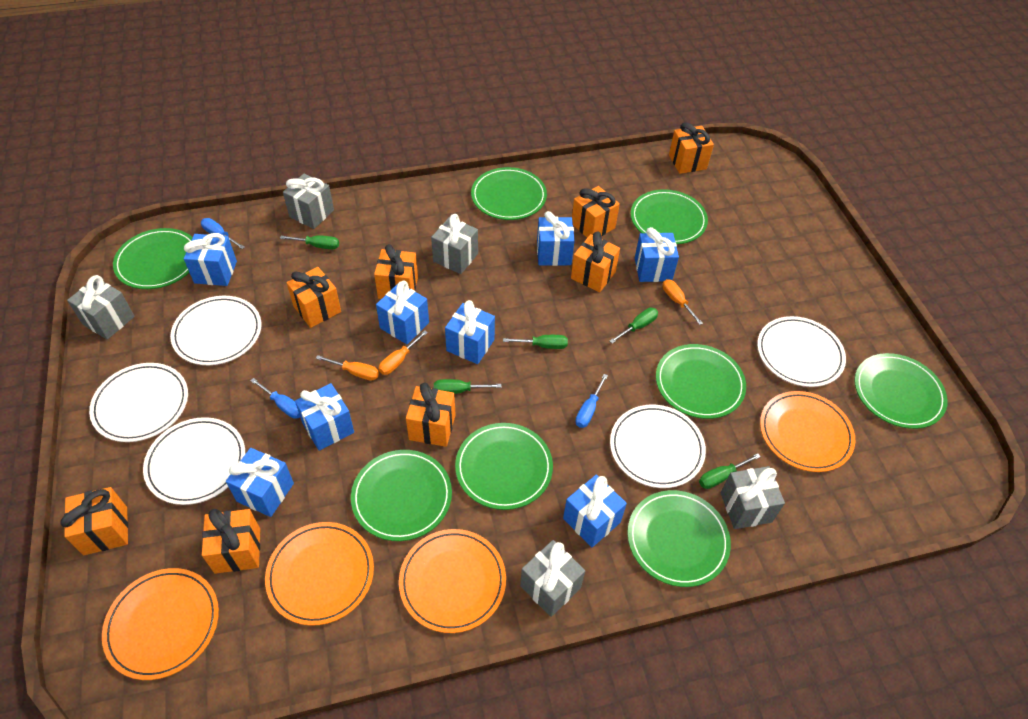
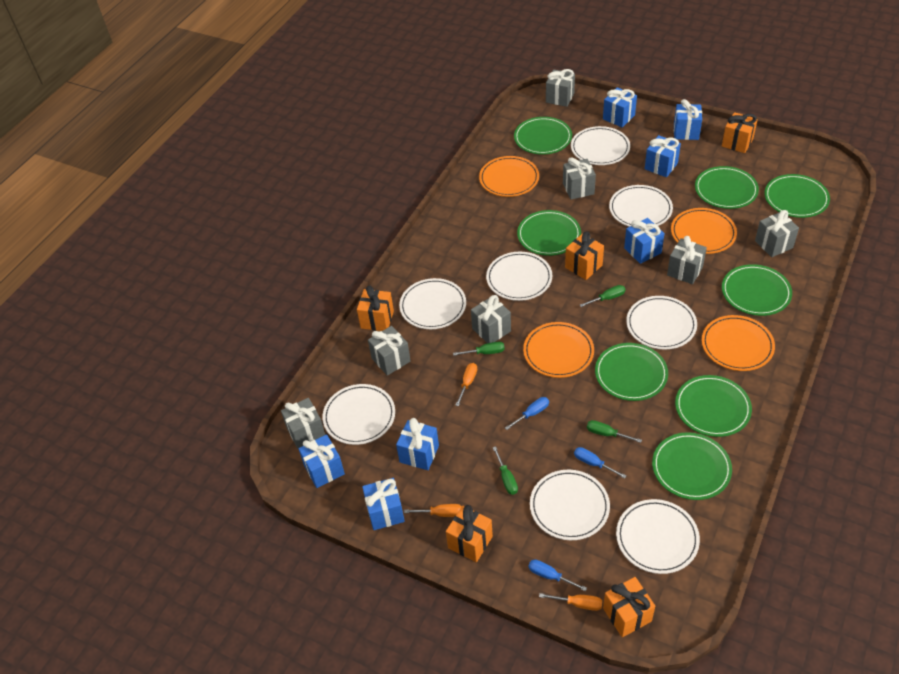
blue gift: 8 -> 7
green screwdriver: 5 -> 4
grey gift: 5 -> 7
orange gift: 8 -> 5
white plate: 5 -> 8

